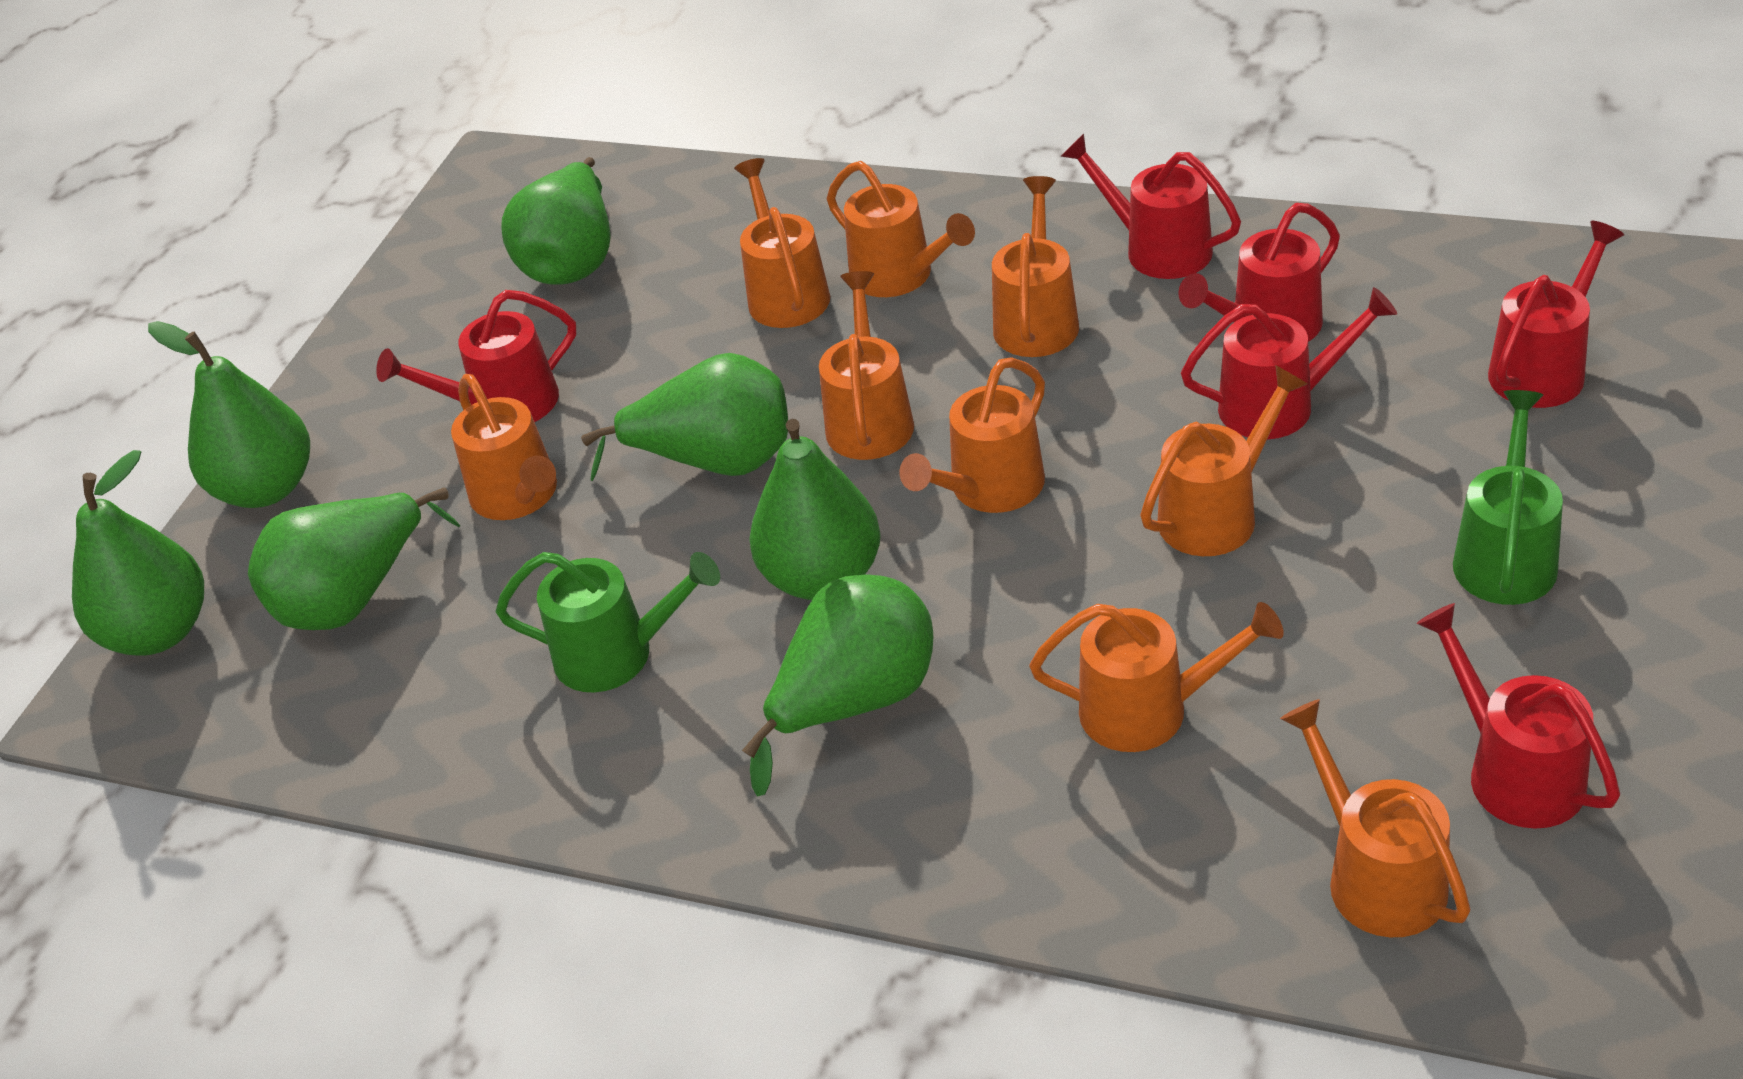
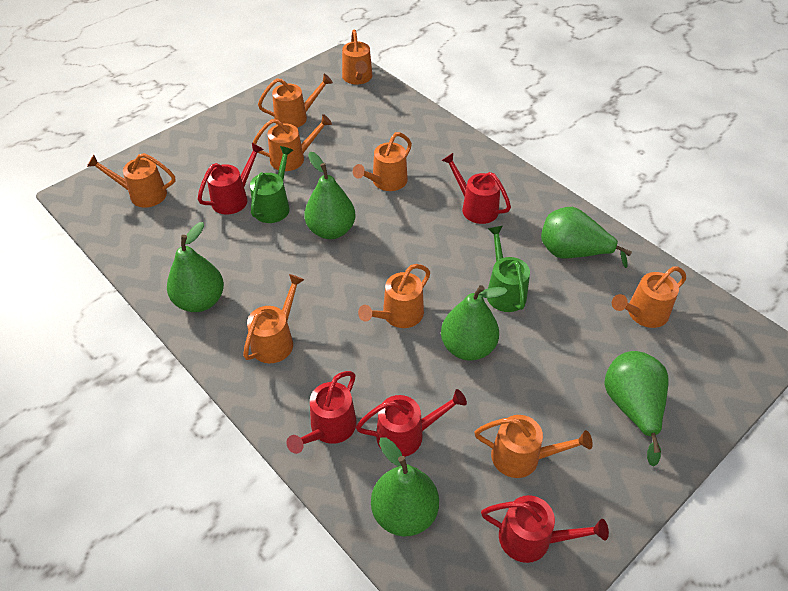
green pear: 7 -> 6
red watering can: 6 -> 5

